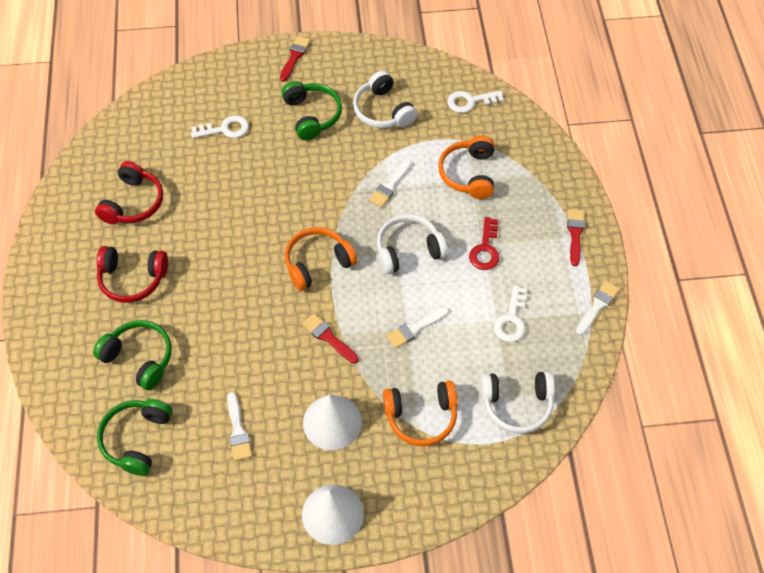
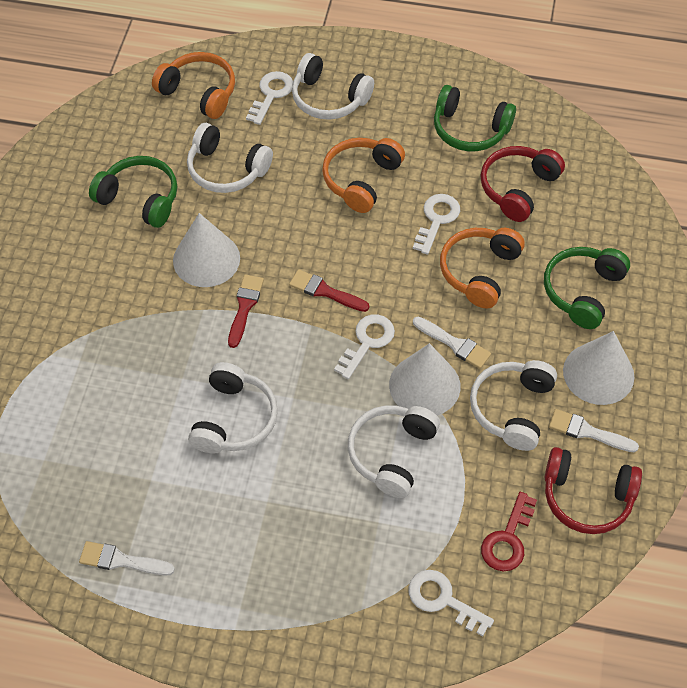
red brush: 3 -> 2
white brush: 4 -> 3
white cone: 2 -> 3
white headphones: 3 -> 5
white key: 3 -> 4

